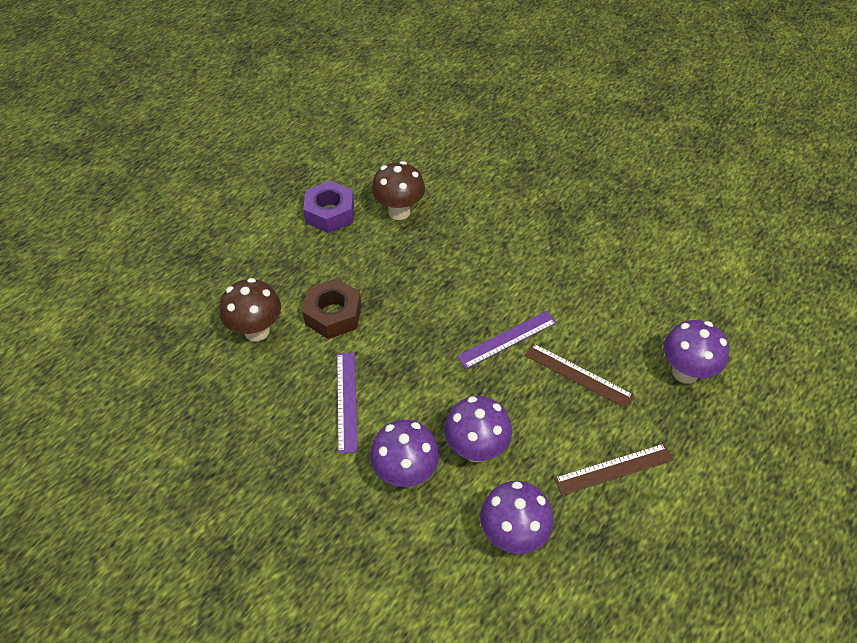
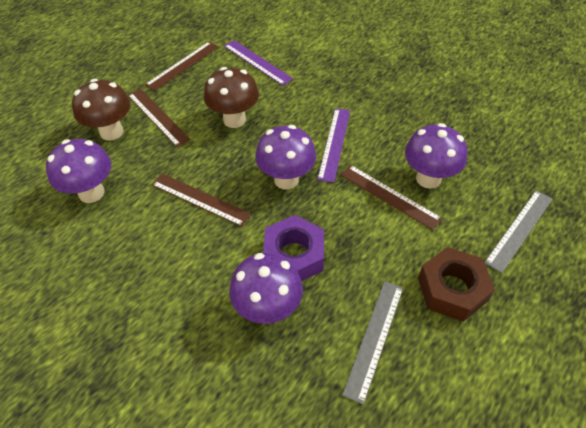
brown ruler: 2 -> 4
grey ruler: 0 -> 2

